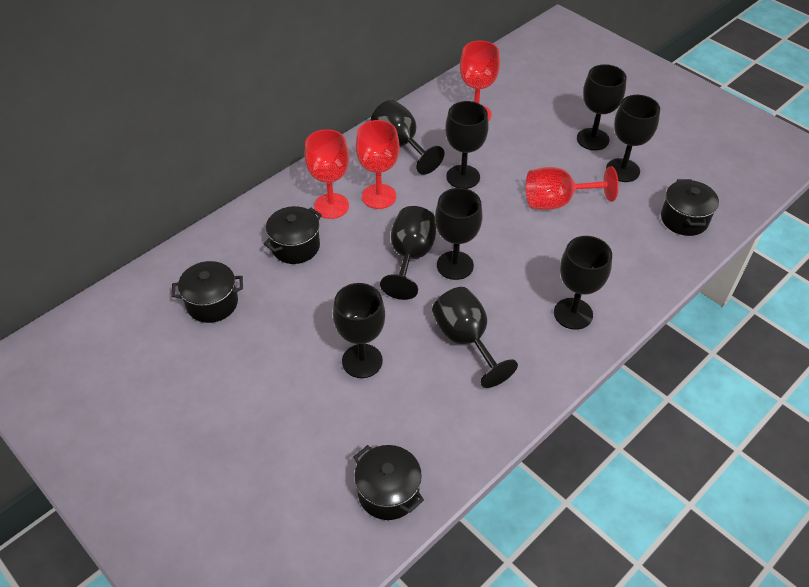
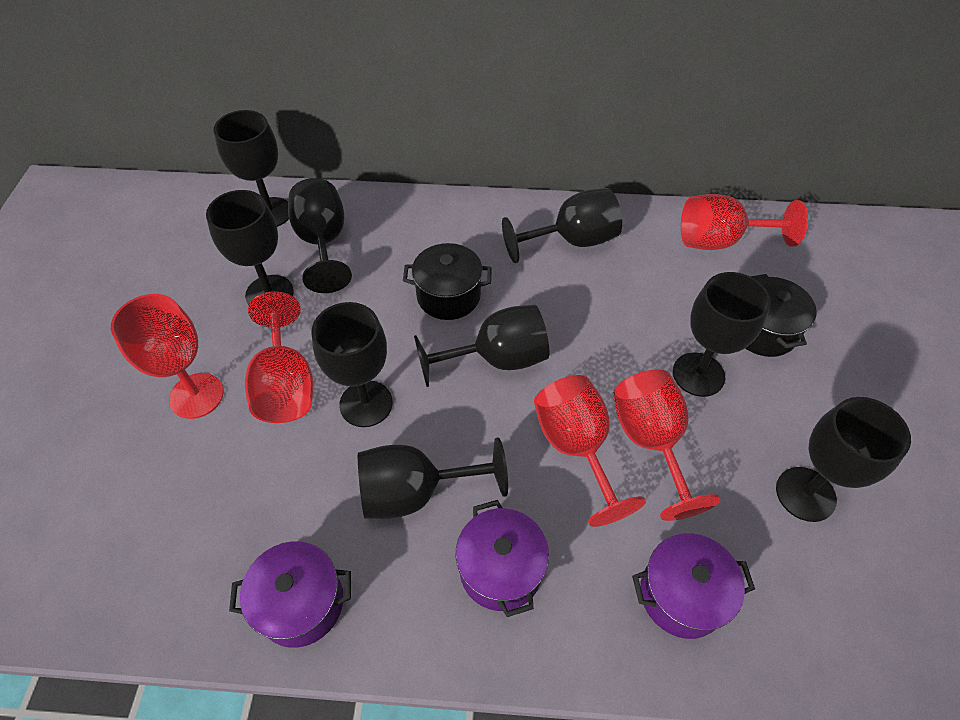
black pot: 4 -> 2
purple pot: 0 -> 3
red goblet: 4 -> 5

